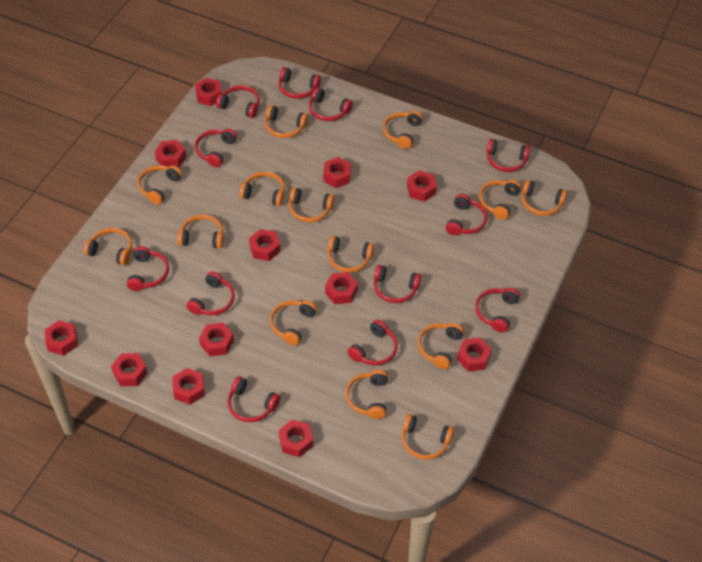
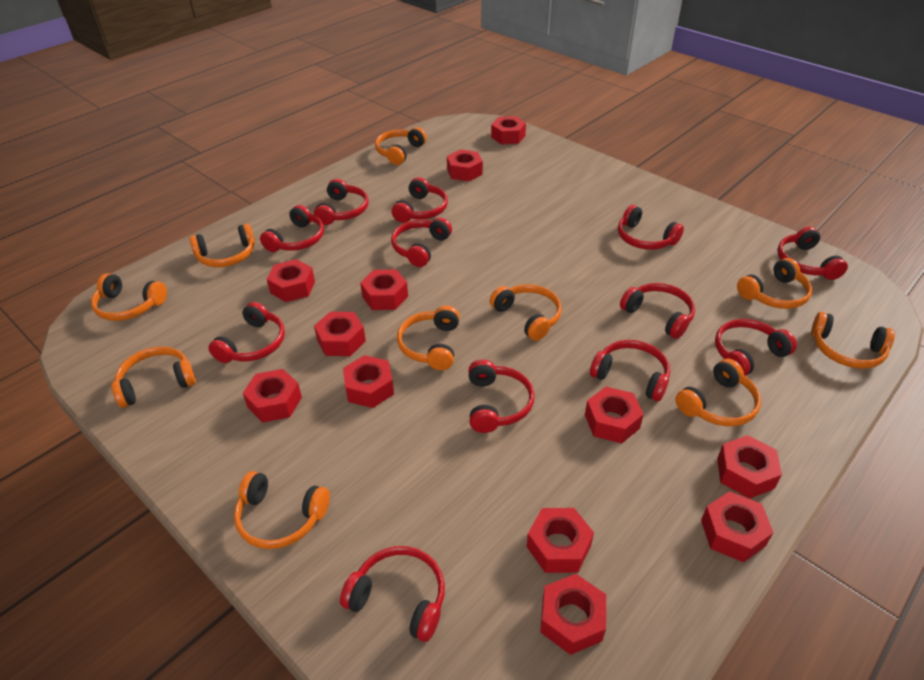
orange headphones: 14 -> 10

